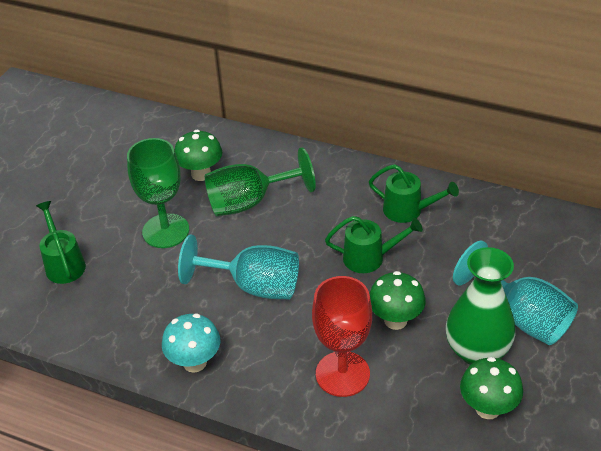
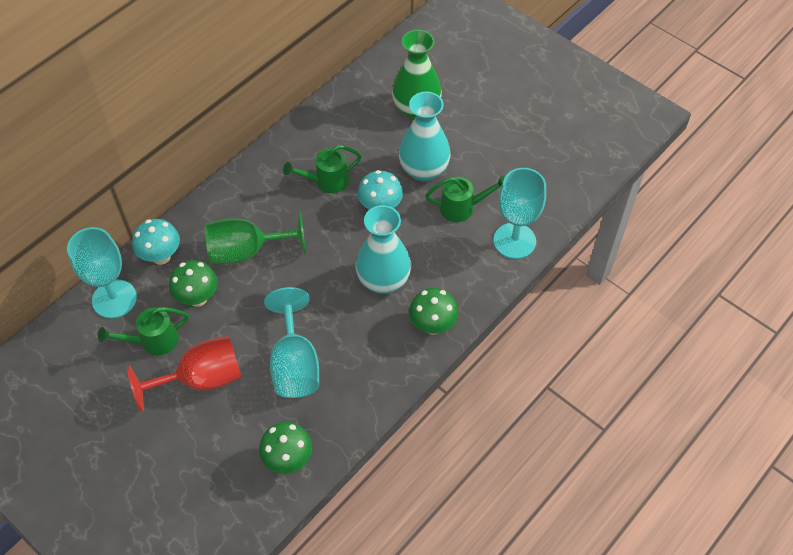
green goblet: 2 -> 1
turquoise goblet: 2 -> 3
turquoise mushroom: 1 -> 2
turquoise vase: 0 -> 2

